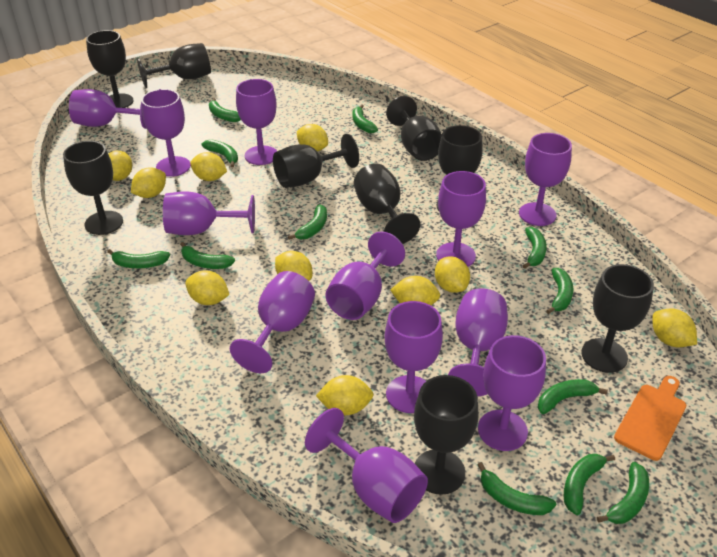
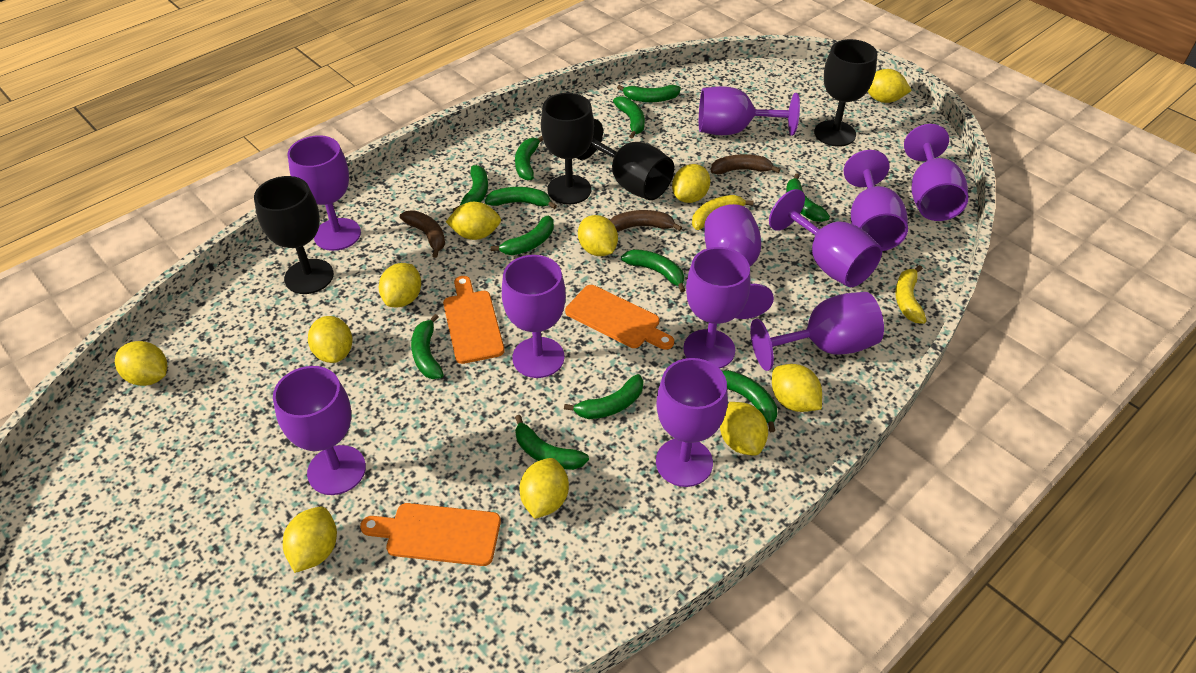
black goblet: 9 -> 4
brown banana: 0 -> 3
orange cutting board: 1 -> 3
purple goblet: 12 -> 11
yellow banana: 0 -> 2
yellow lemon: 10 -> 11

